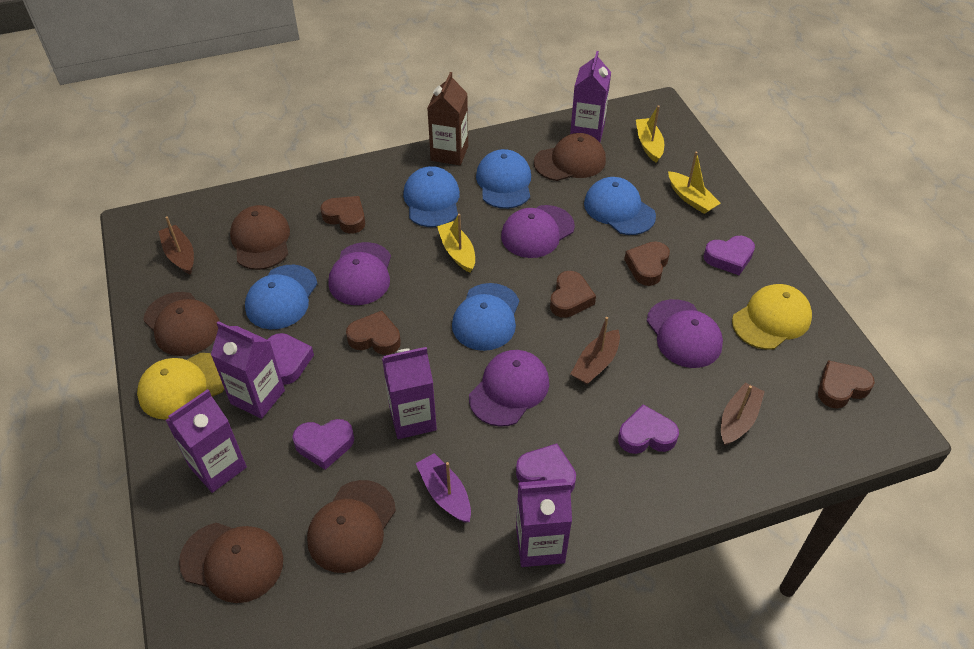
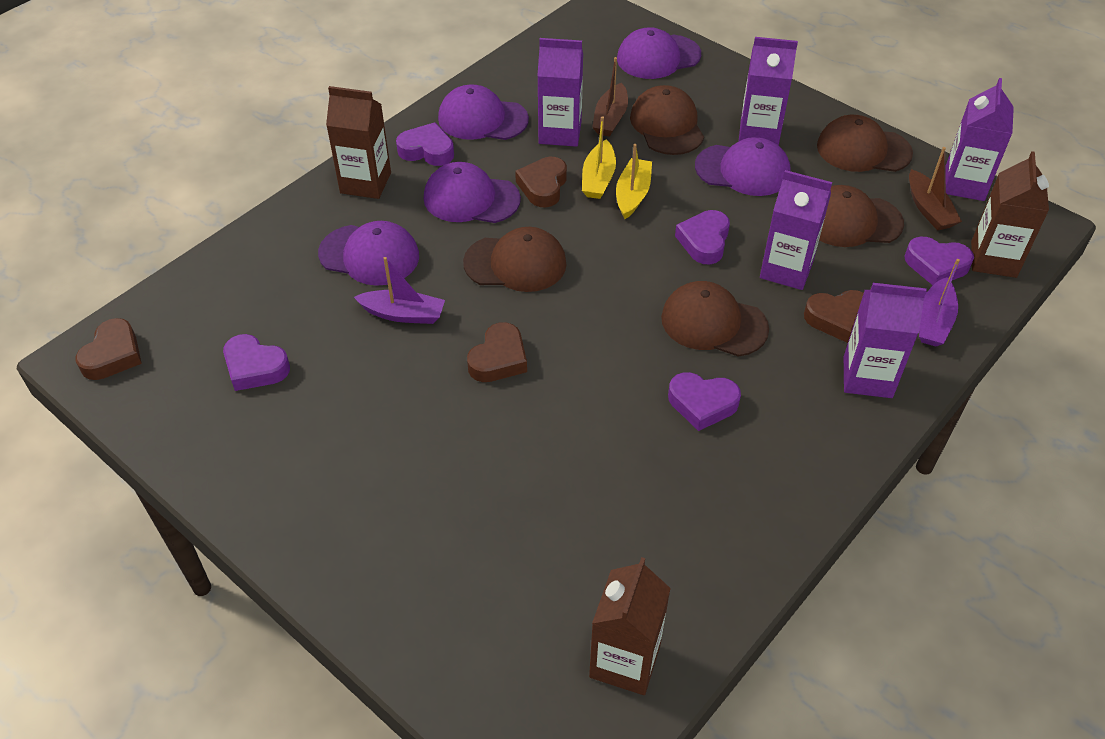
blue cap: 5 -> 0
brown boat: 3 -> 2
brown carton: 1 -> 3
brown heart: 5 -> 4
purple boat: 1 -> 2
purple cap: 4 -> 5
yellow boat: 3 -> 2
yellow cap: 2 -> 0

